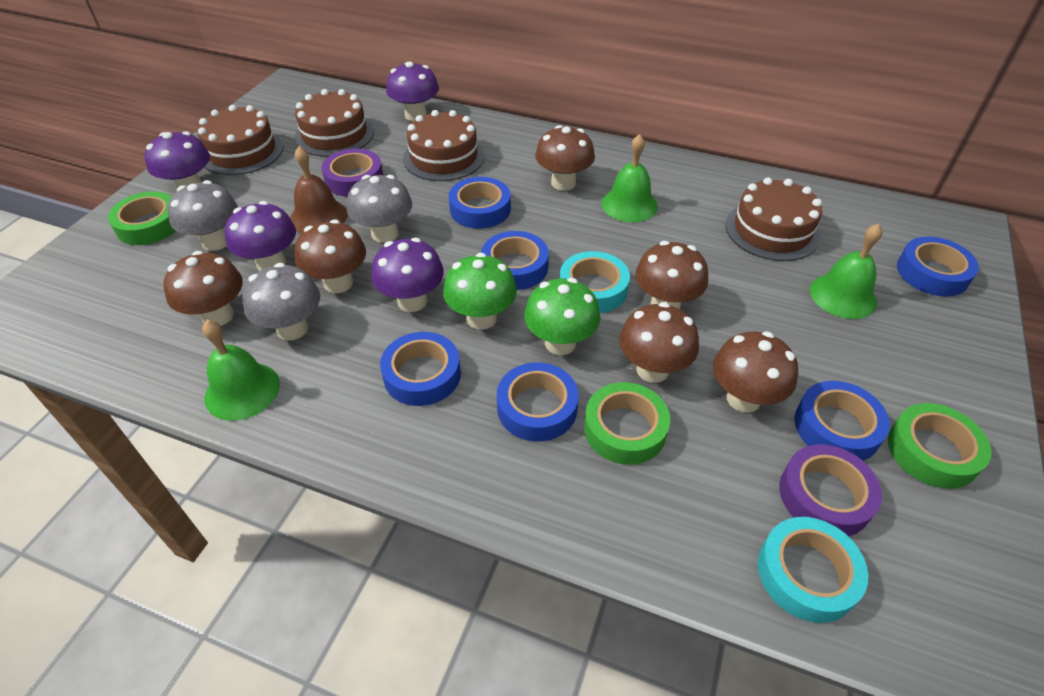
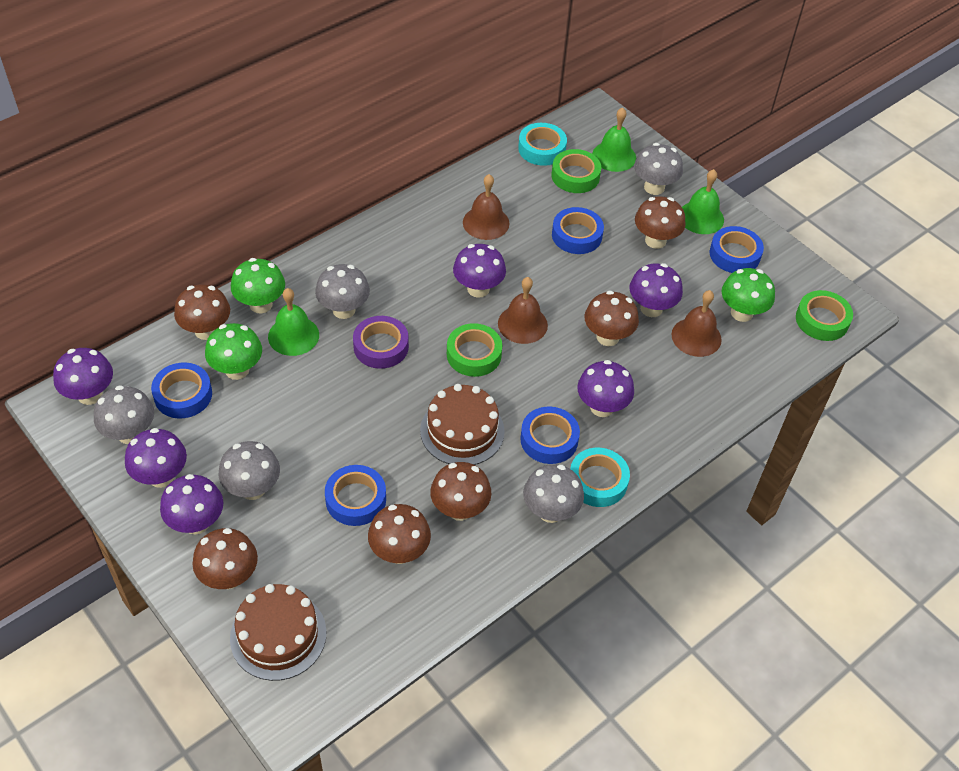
blue tape: 6 -> 5
brown bell: 1 -> 3
brown cake: 4 -> 2
green mushroom: 2 -> 3
grey mushroom: 3 -> 5
purple mushroom: 4 -> 6
purple tape: 2 -> 1

